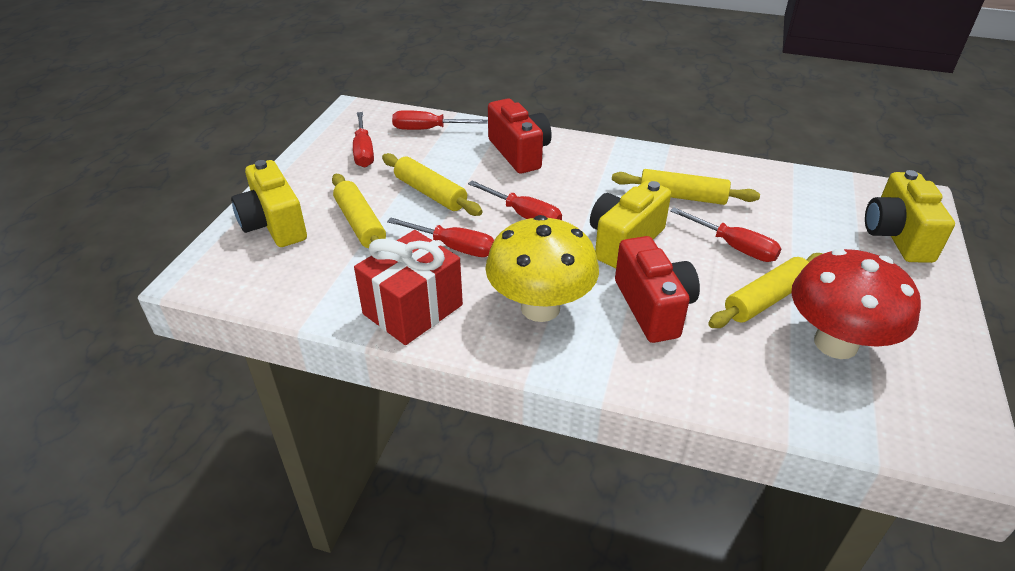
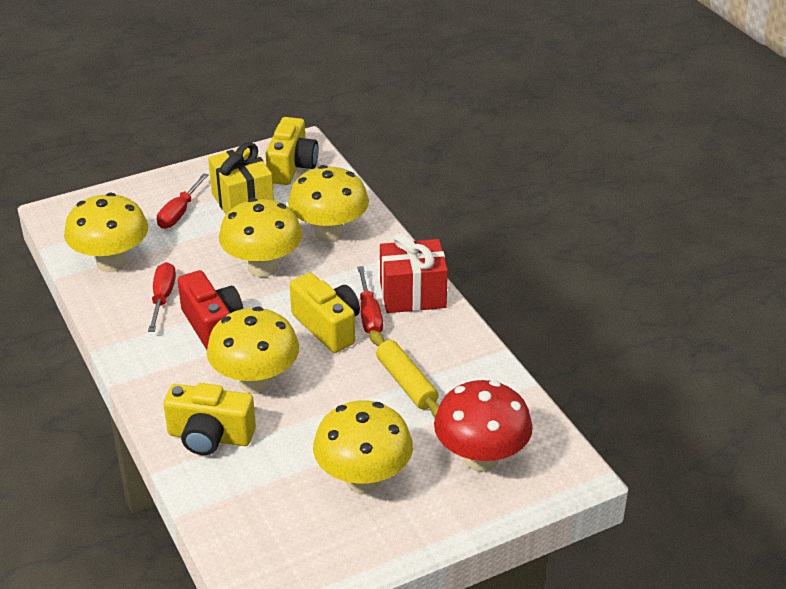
red camera: 2 -> 1
red screwdriver: 5 -> 3
yellow gift: 0 -> 1
yellow mushroom: 1 -> 5
yellow rolling pin: 4 -> 1

